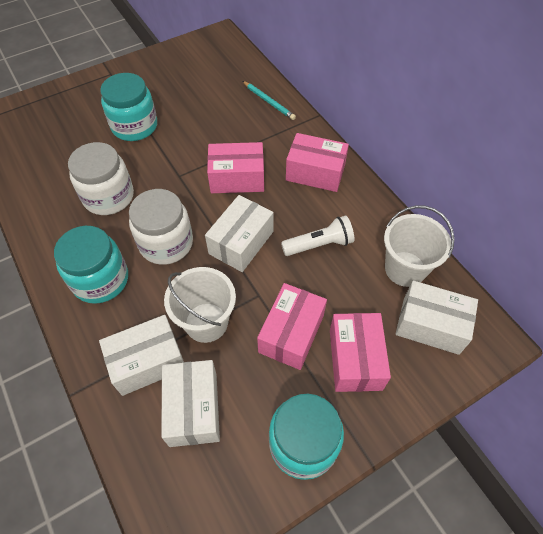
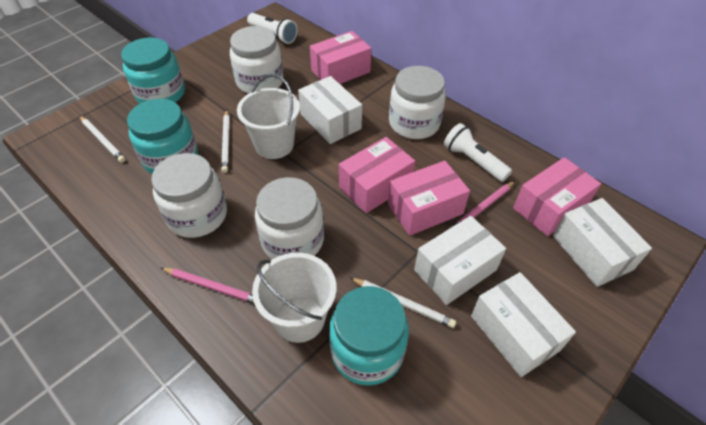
pink pencil: 0 -> 2
turquoise pencil: 1 -> 0
white flashlight: 1 -> 2
white jar: 2 -> 4
white pencil: 0 -> 3

